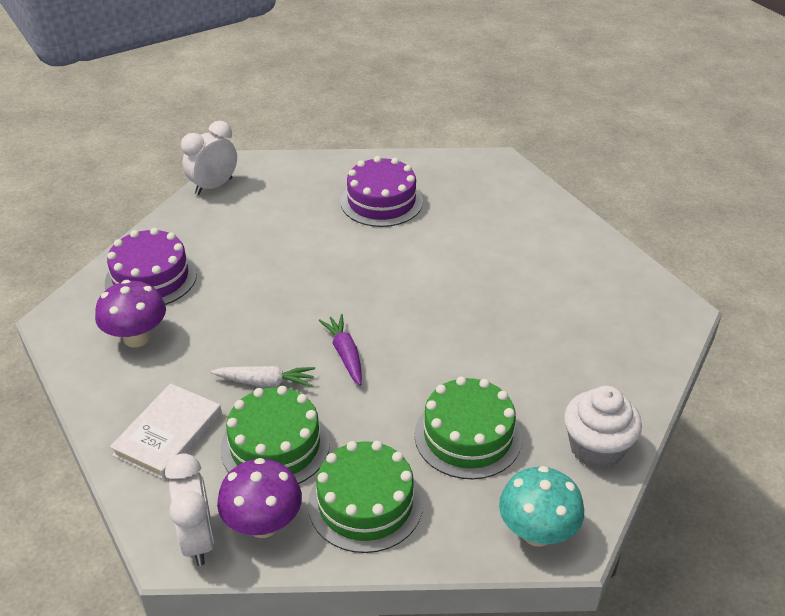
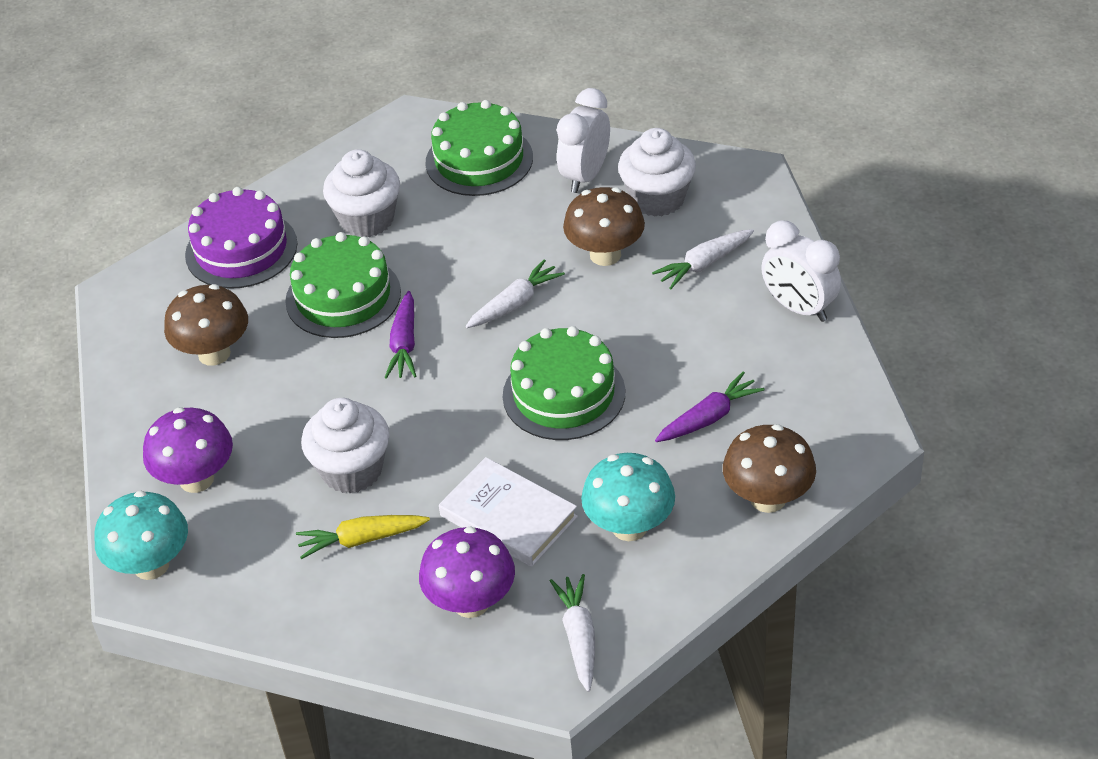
brown mushroom: 0 -> 3
purple cake: 2 -> 1
purple carrot: 1 -> 2
turquoise mushroom: 1 -> 2
white carrot: 1 -> 3
white cupcake: 1 -> 3
yellow carrot: 0 -> 1

